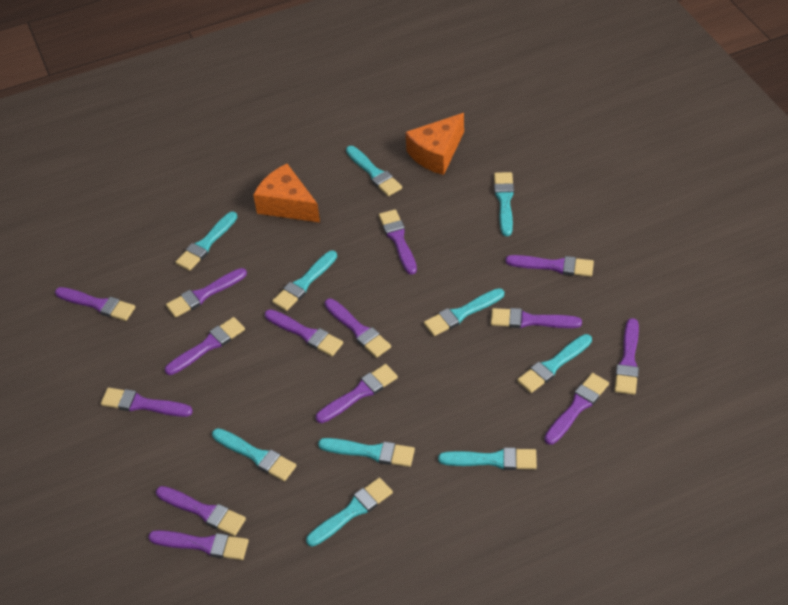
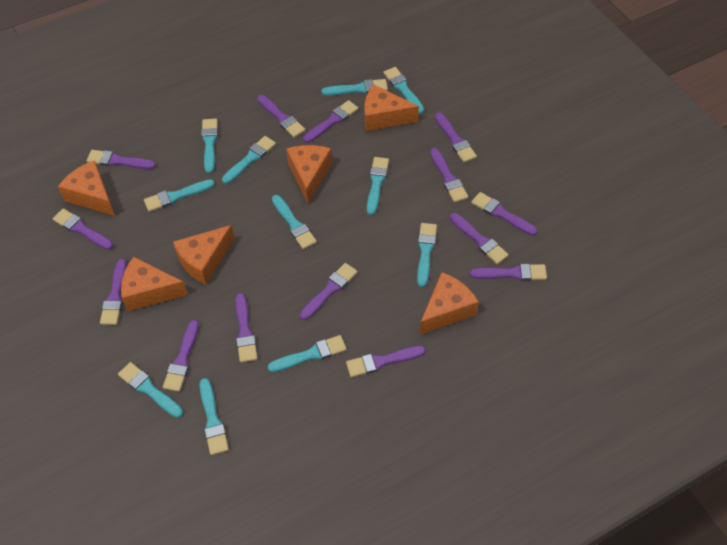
orange cheese: 2 -> 6
turquoise brush: 10 -> 11

